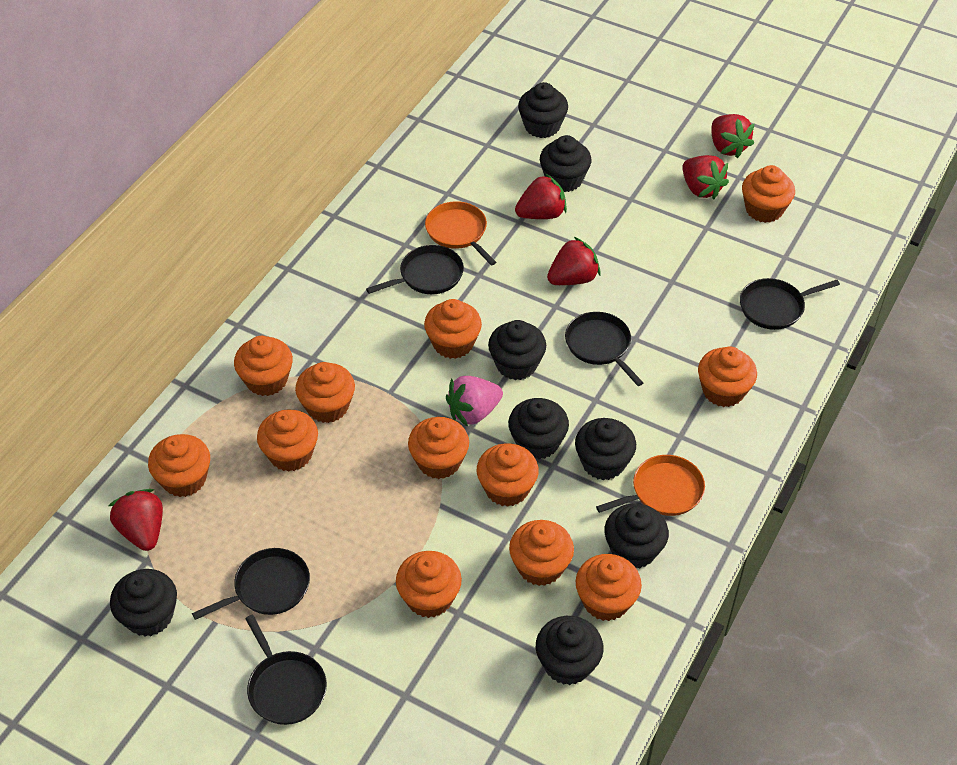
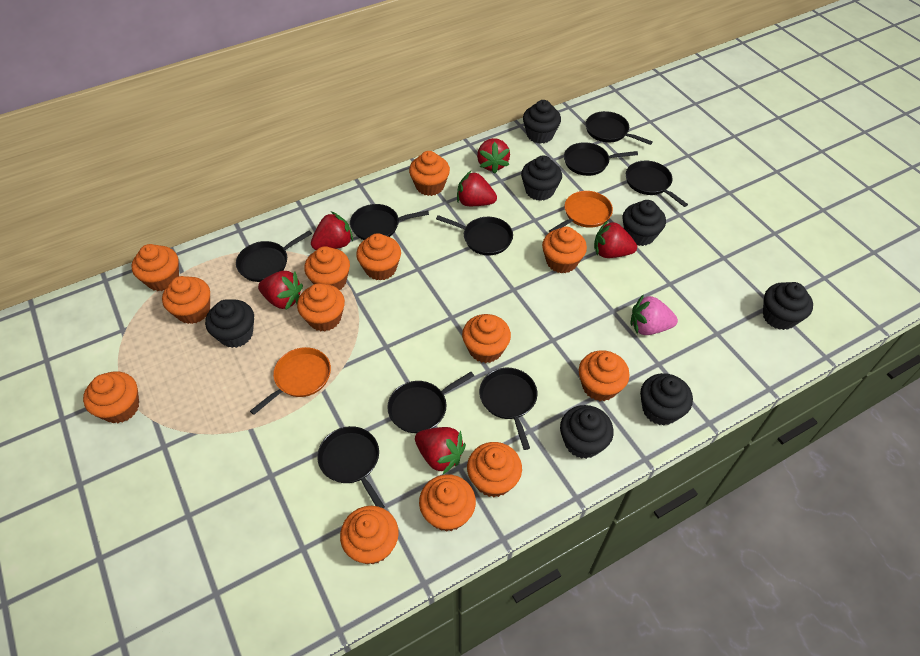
black cupcake: 8 -> 7
black pan: 5 -> 9
orange cupcake: 12 -> 13
red strawberry: 5 -> 6

